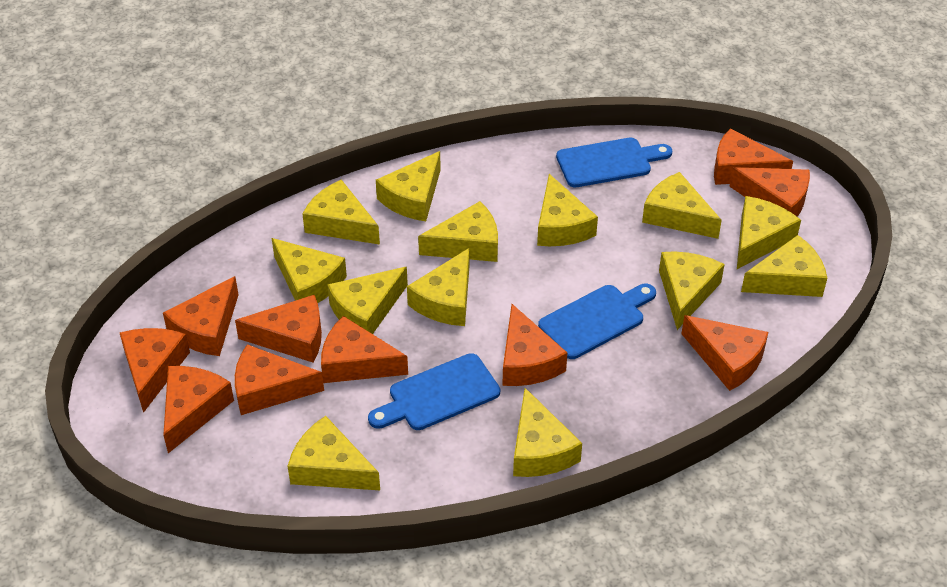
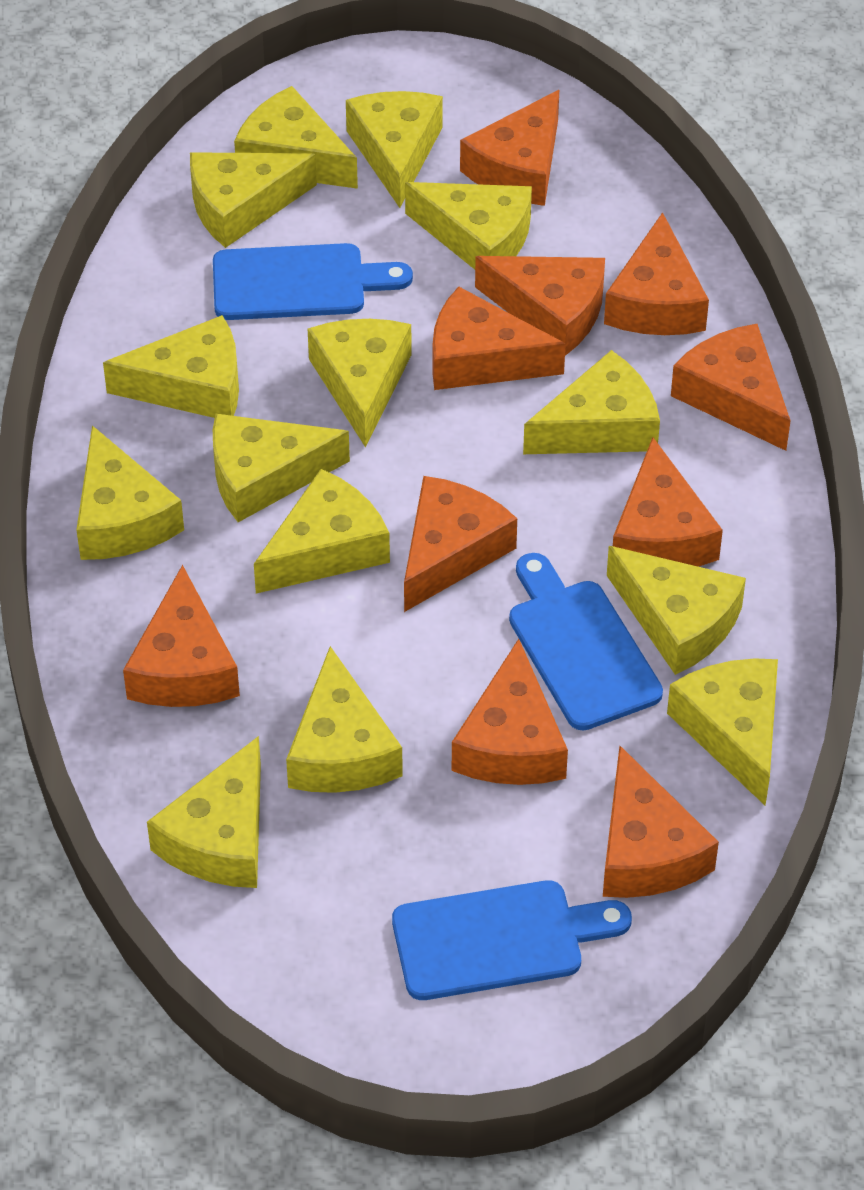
yellow cheese: 13 -> 14

